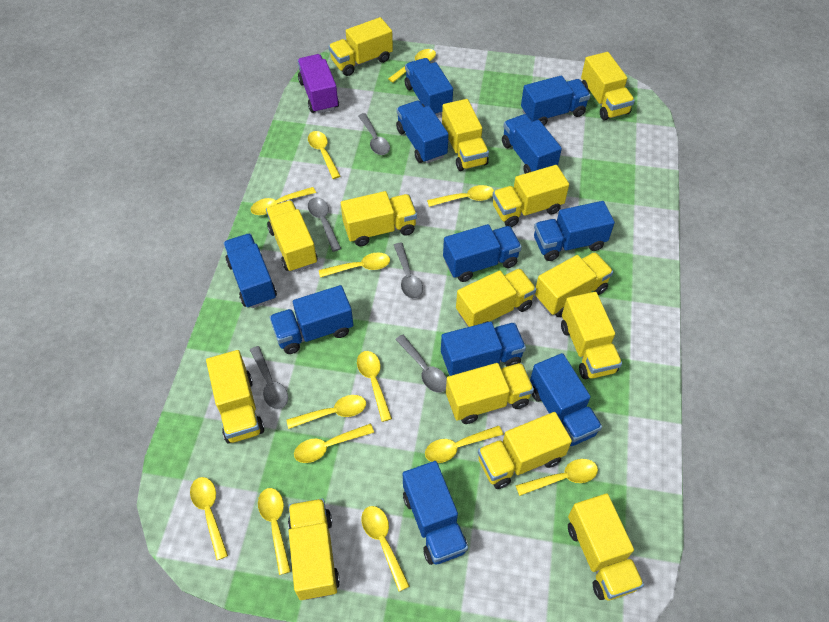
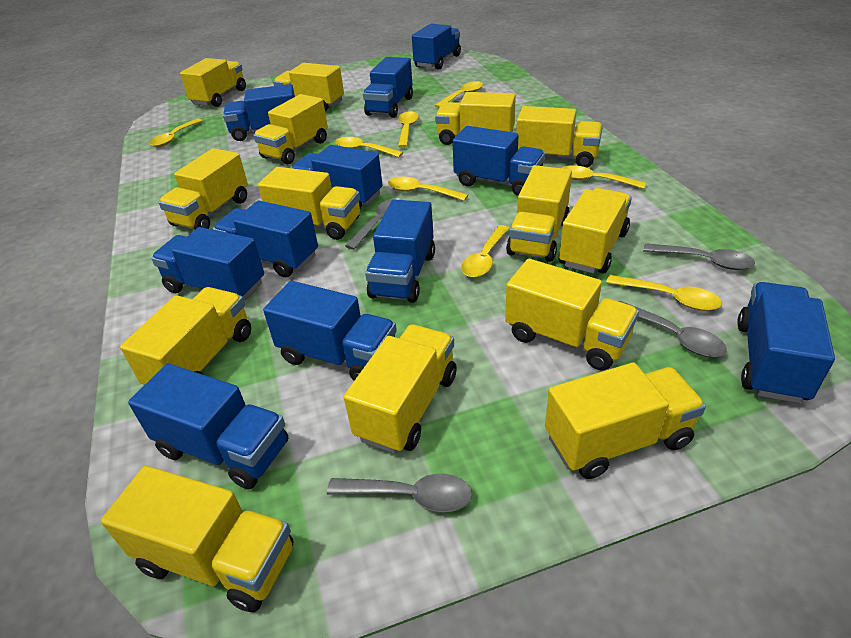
grey spoon: 5 -> 4
purple truck: 1 -> 0
yellow spoon: 13 -> 8

